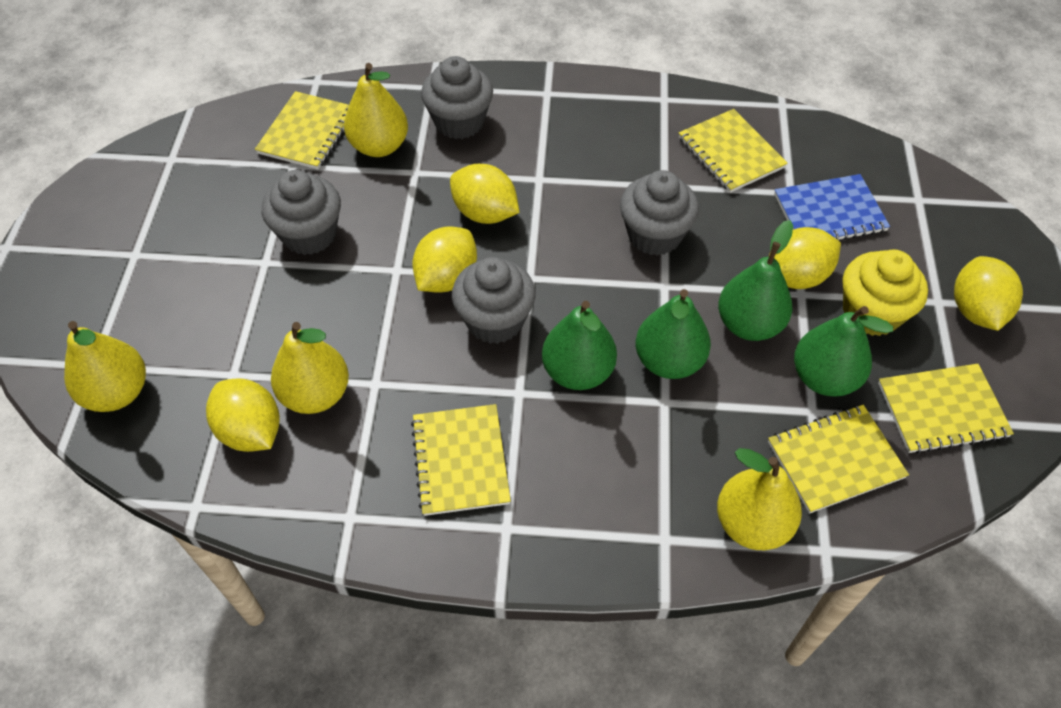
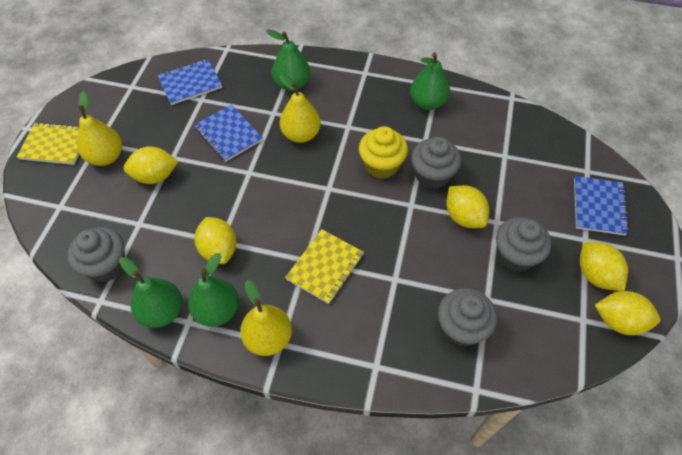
blue notebook: 1 -> 3
yellow notebook: 5 -> 2
yellow pear: 4 -> 3

